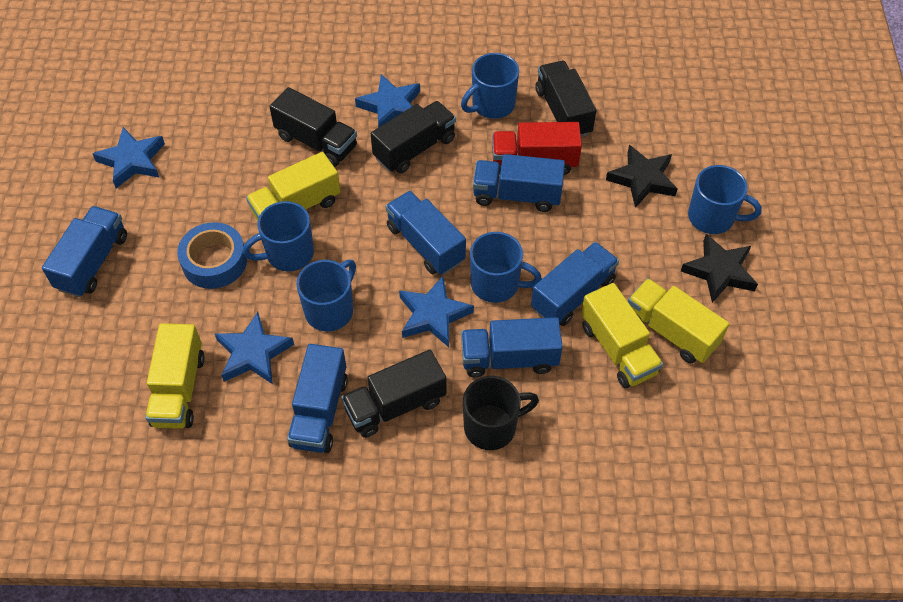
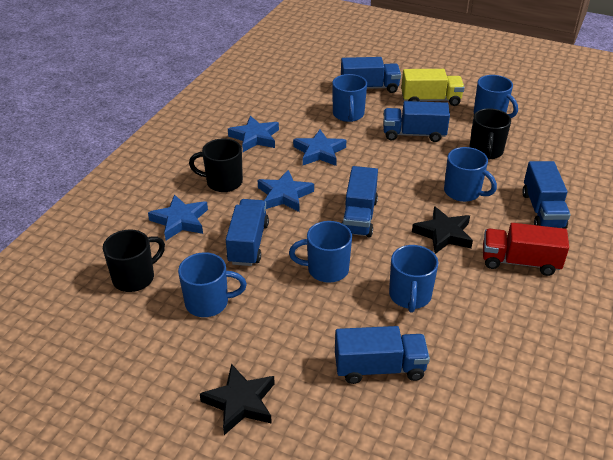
black mug: 1 -> 3
black truck: 4 -> 0
blue mug: 5 -> 6
blue tape: 1 -> 0
yellow truck: 4 -> 1

